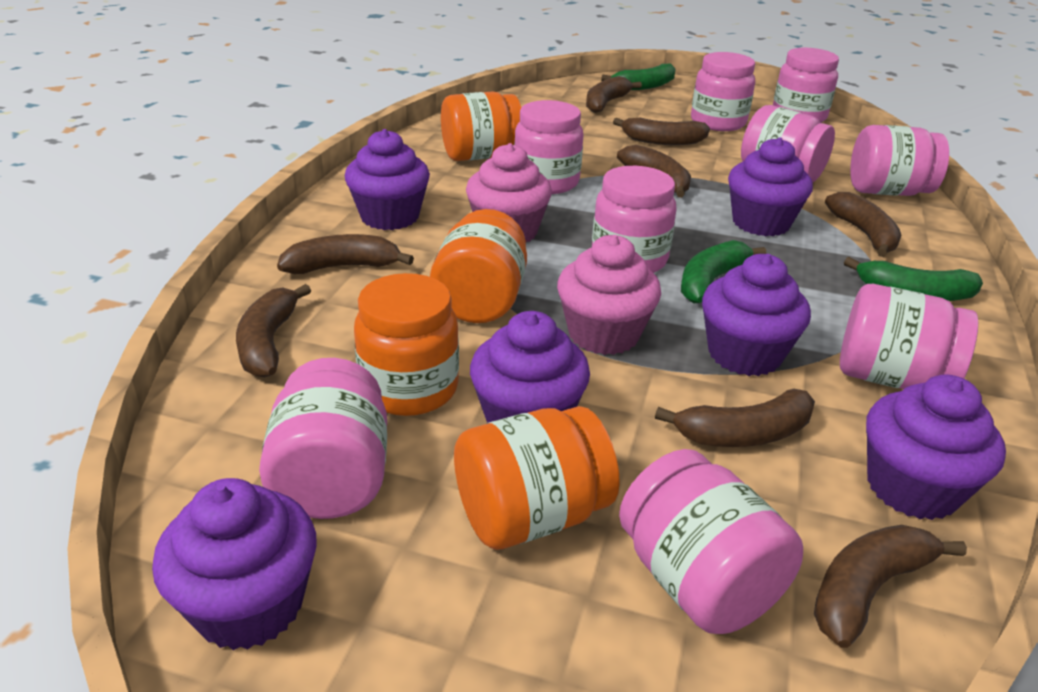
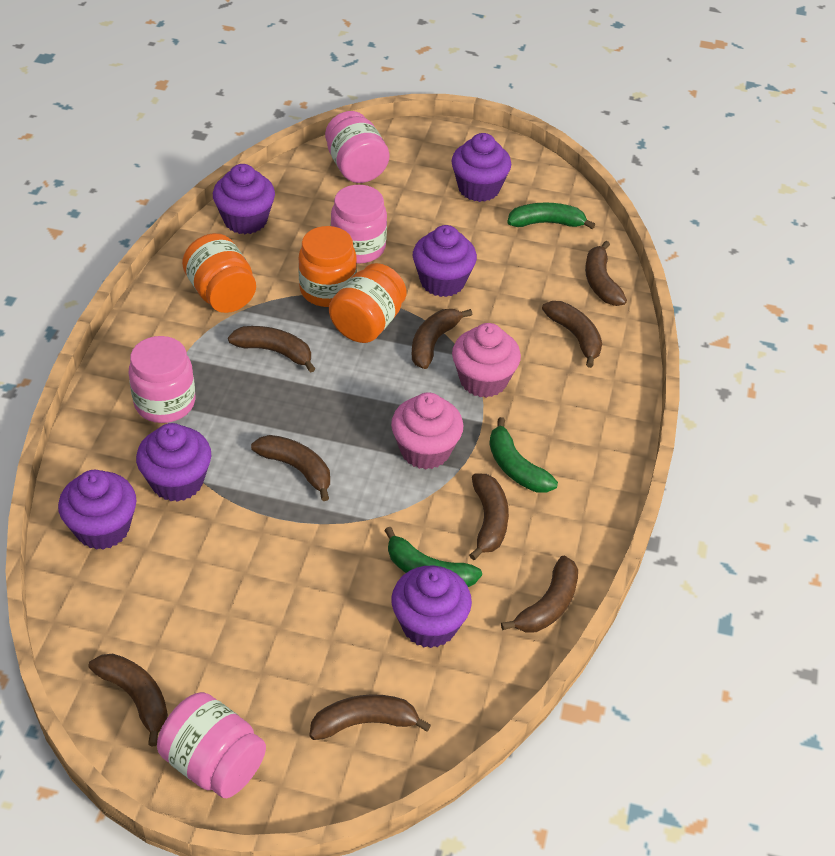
brown banana: 8 -> 9
orange jar: 4 -> 3
pink jar: 9 -> 4

